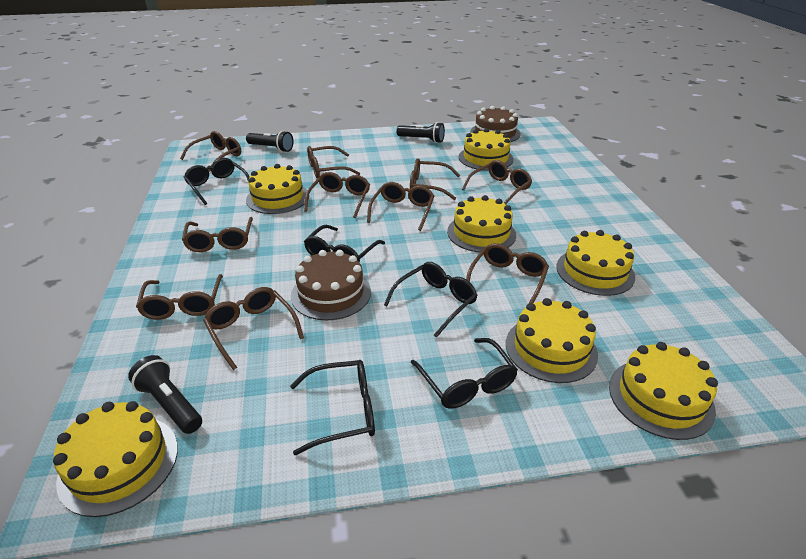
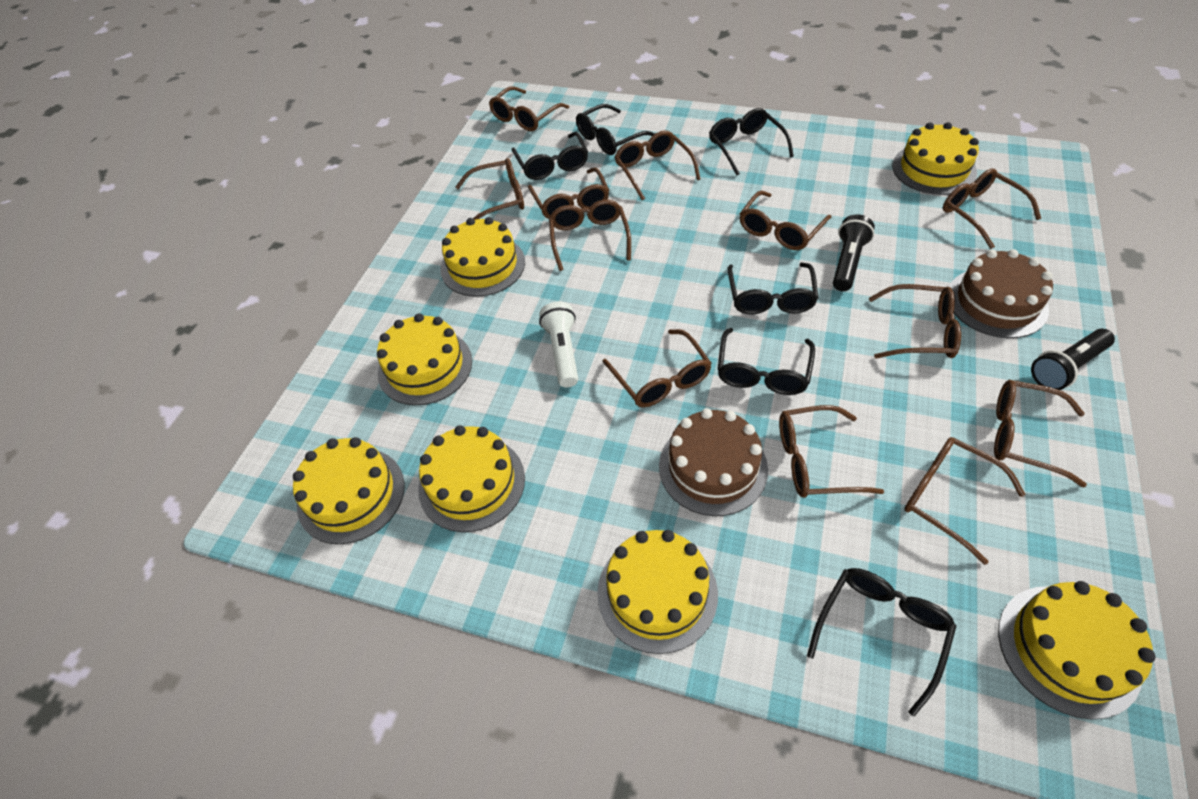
black flashlight: 3 -> 2
black glasses: 5 -> 6
brown glasses: 10 -> 12
white flashlight: 0 -> 1

